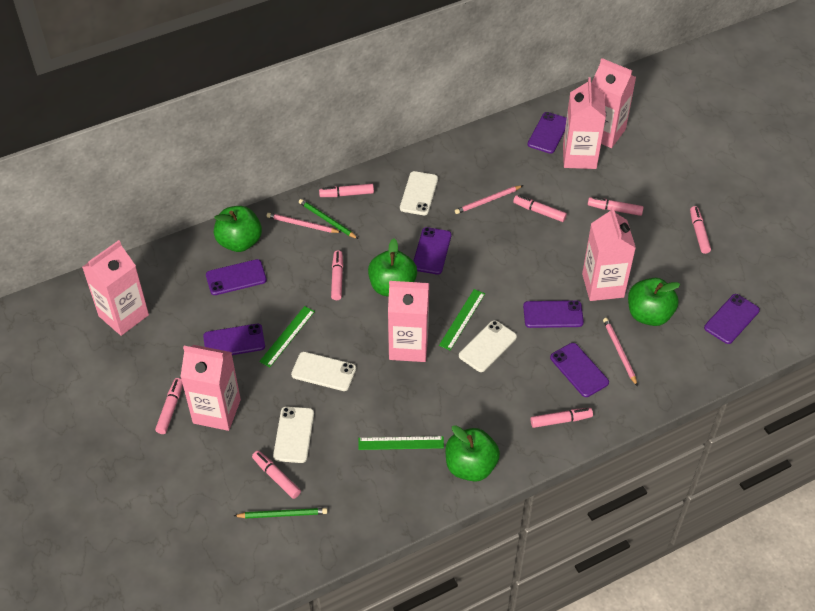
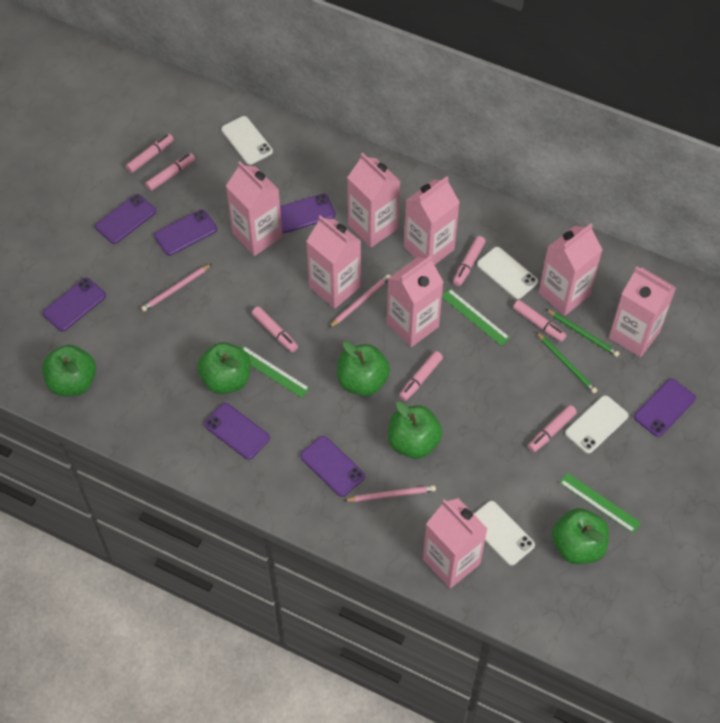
green apple: 4 -> 5
pink carton: 6 -> 8
pink marker: 8 -> 7

